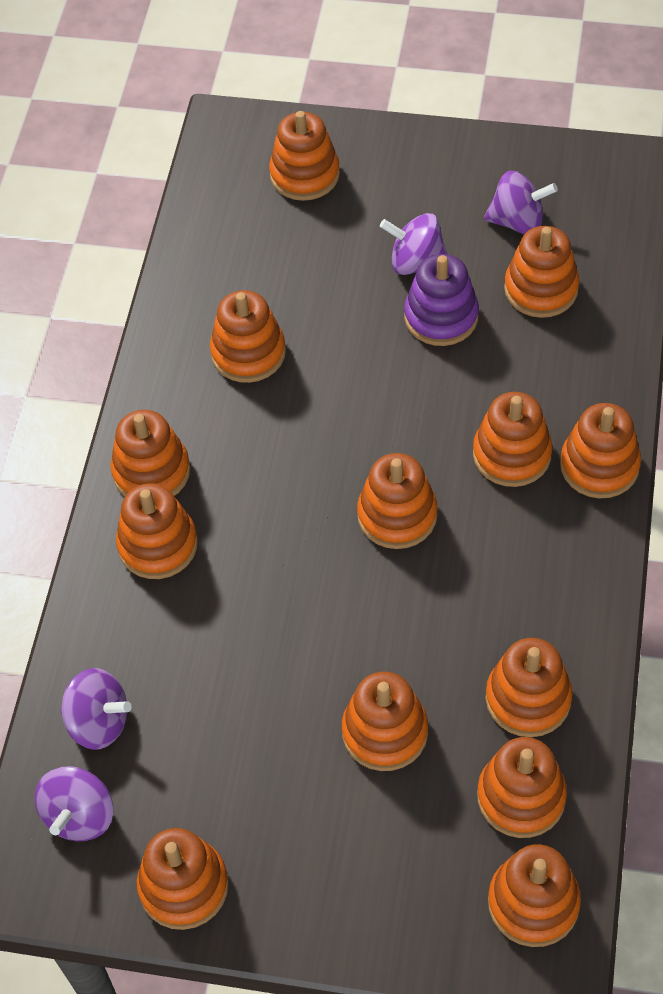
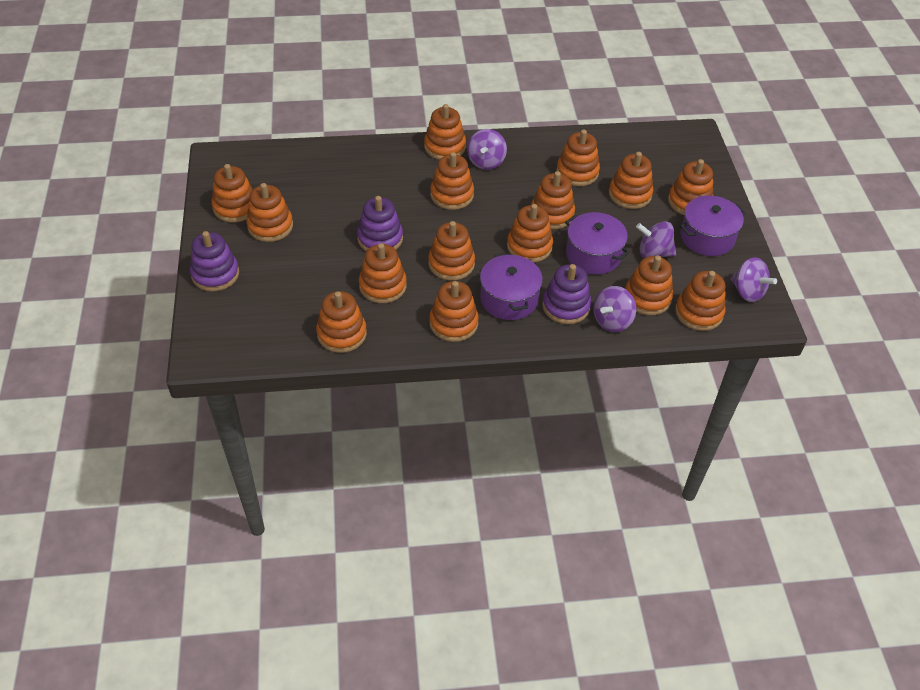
orange stacking toy: 13 -> 15
purple pot: 0 -> 3
purple stacking toy: 1 -> 3

